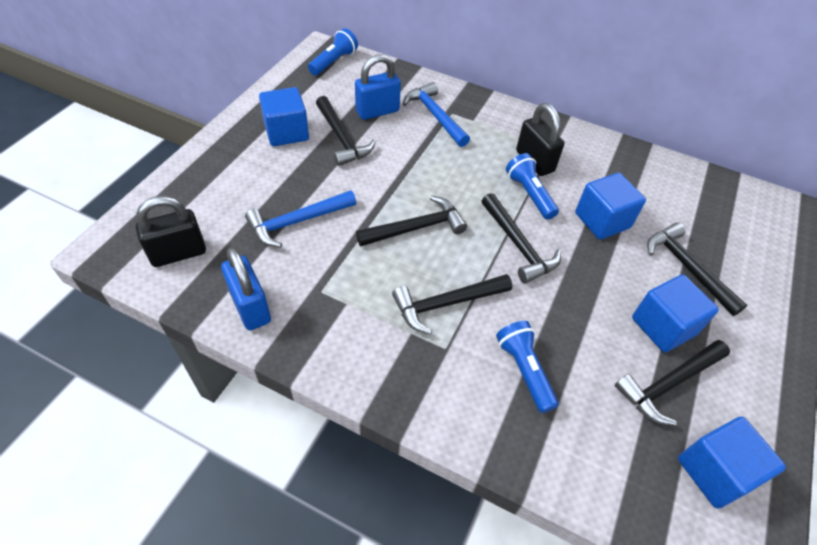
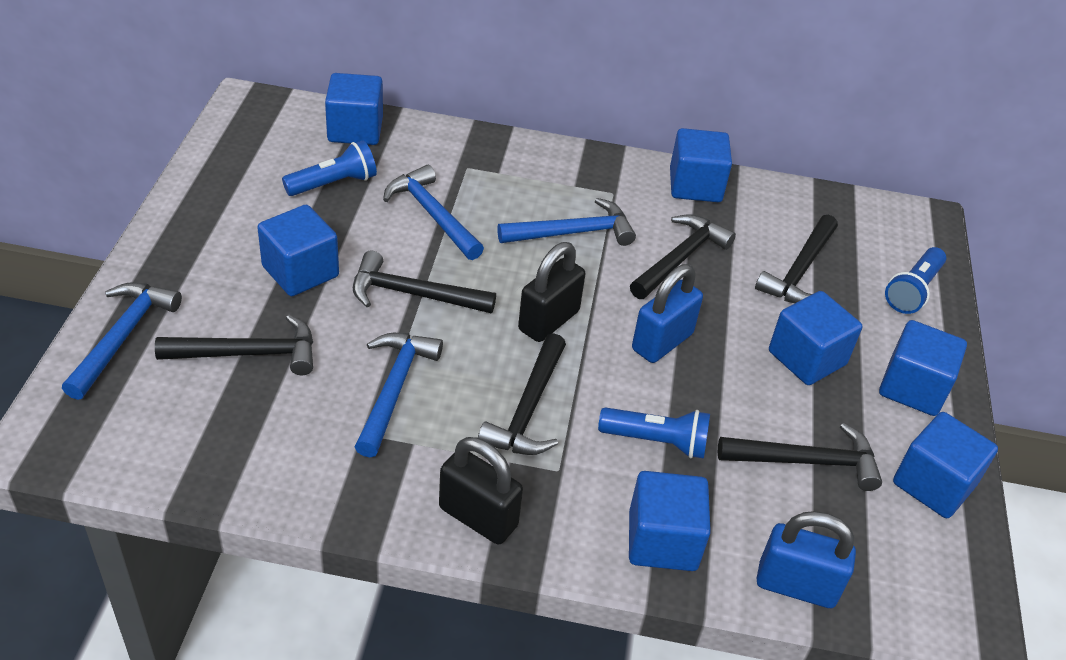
blue cube: 4 -> 7
blue hammer: 2 -> 4

